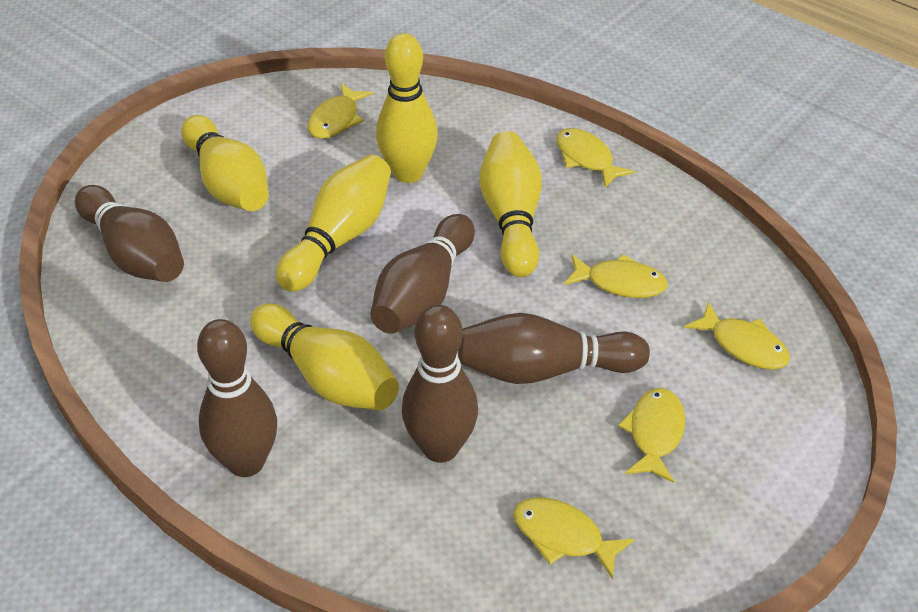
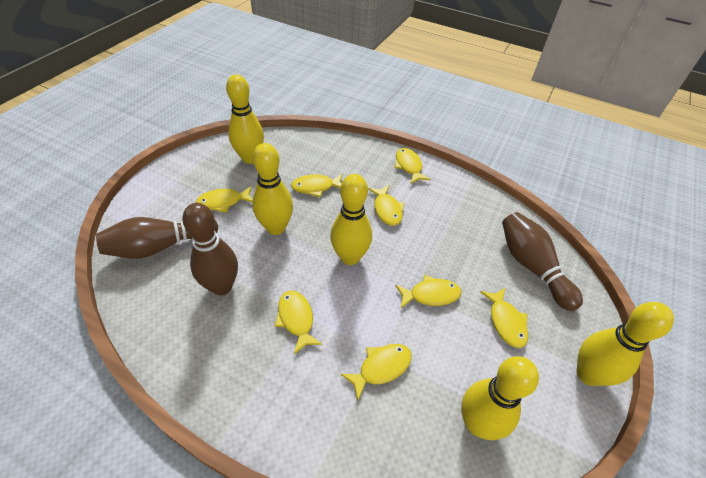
brown bowling pin: 5 -> 3
yellow fish: 6 -> 8

